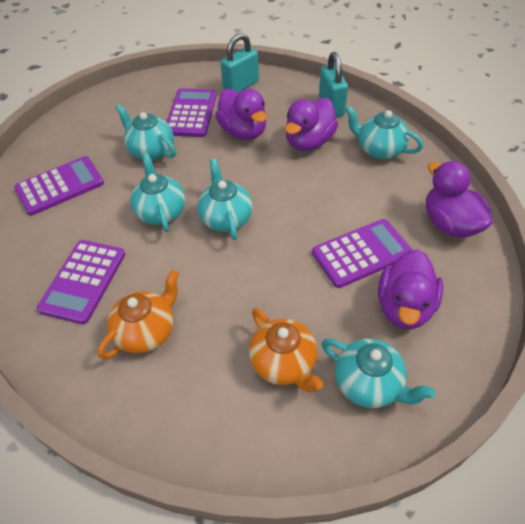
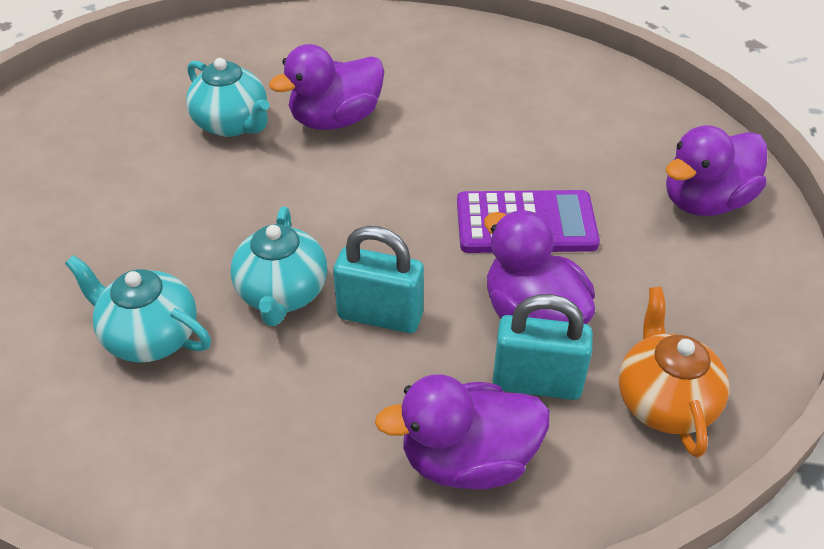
orange teapot: 2 -> 1
purple calculator: 4 -> 1
turquoise teapot: 5 -> 3

